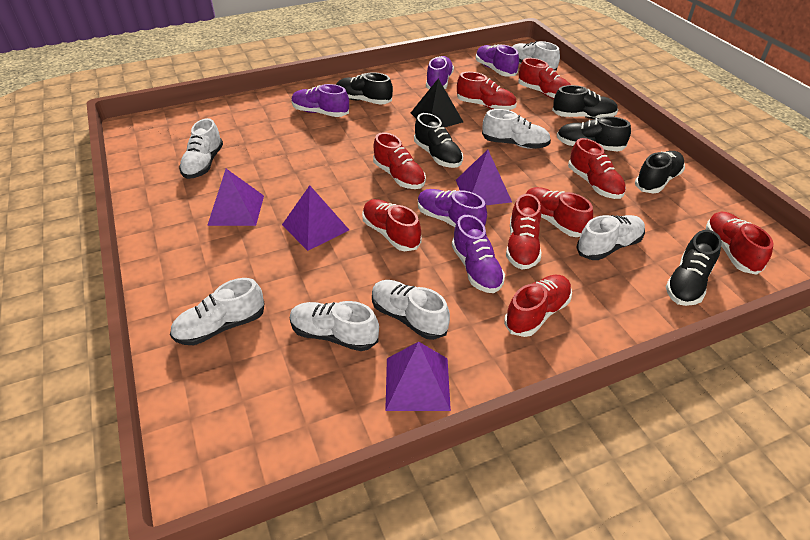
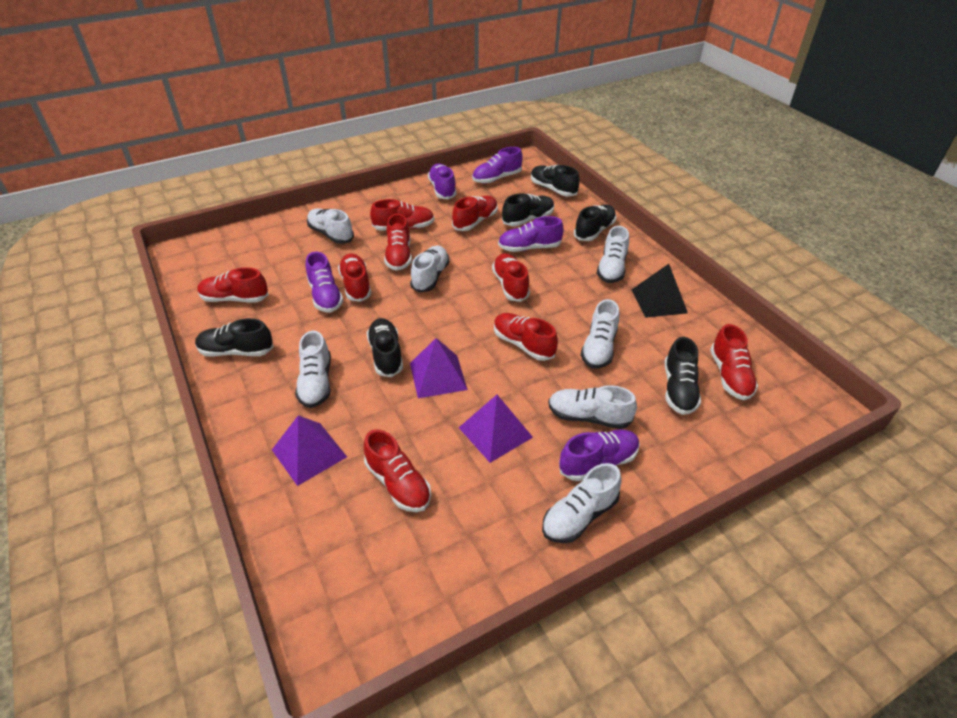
purple pyramid: 4 -> 3

